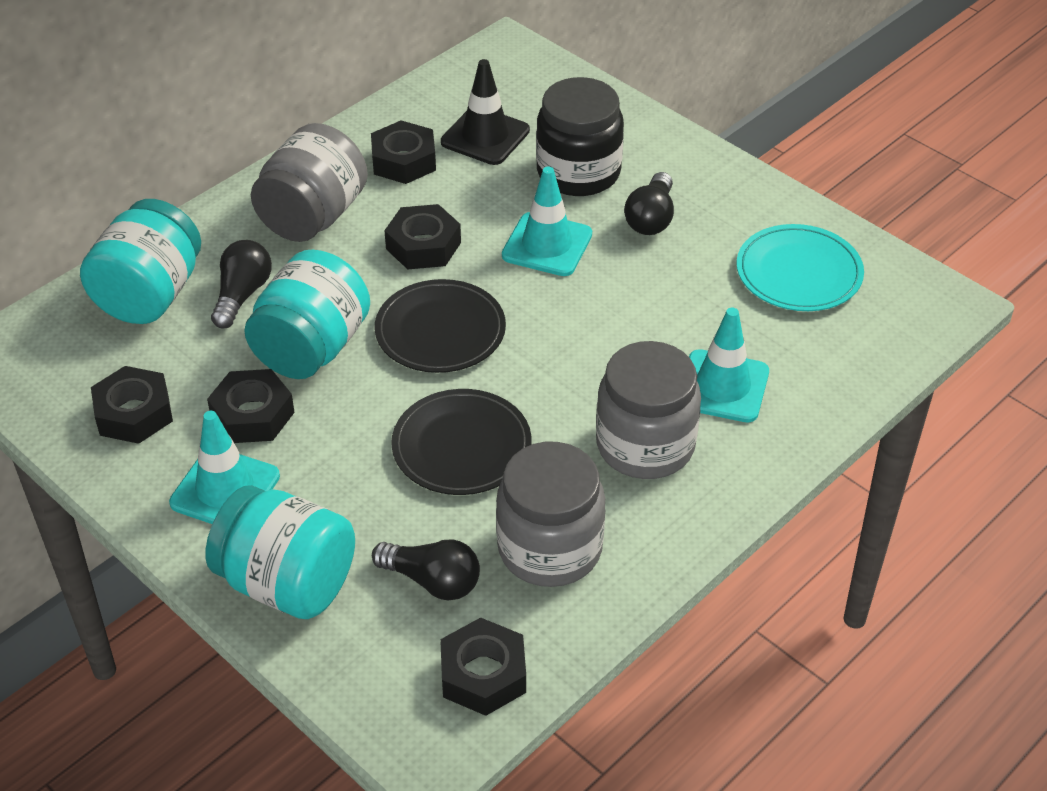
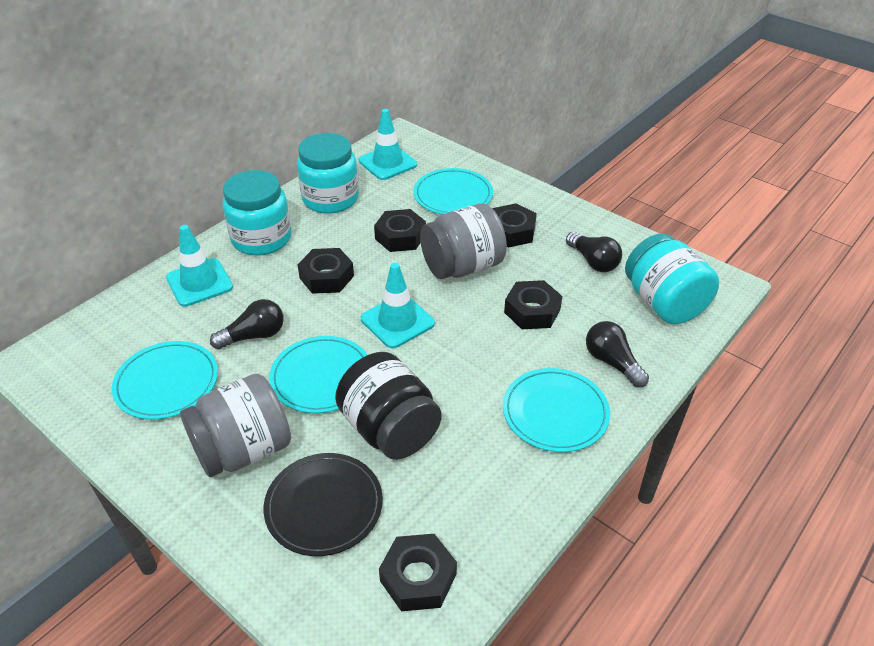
black plate: 2 -> 1
black traffic cone: 1 -> 0
grey jar: 3 -> 2
turquoise plate: 1 -> 4

